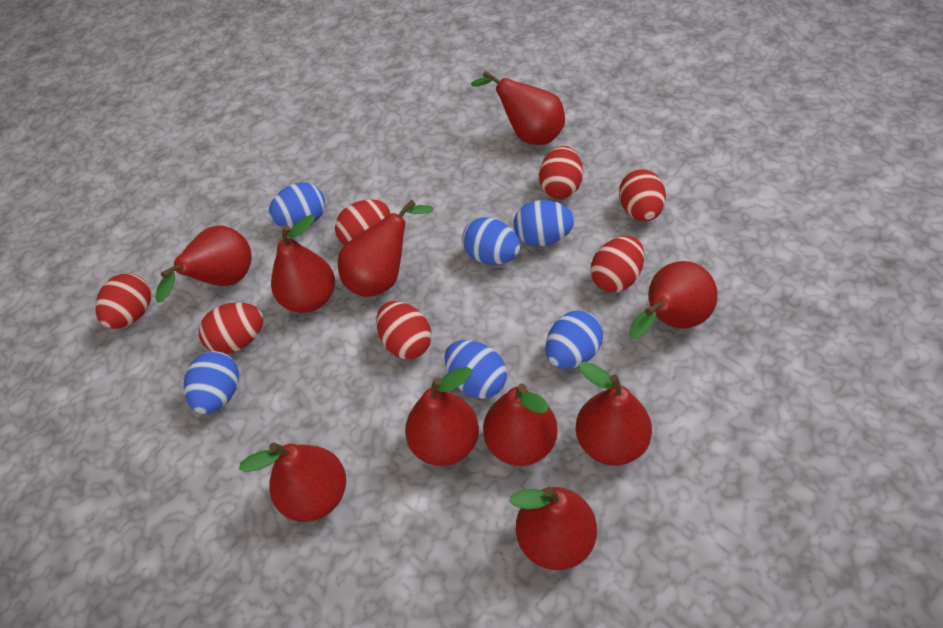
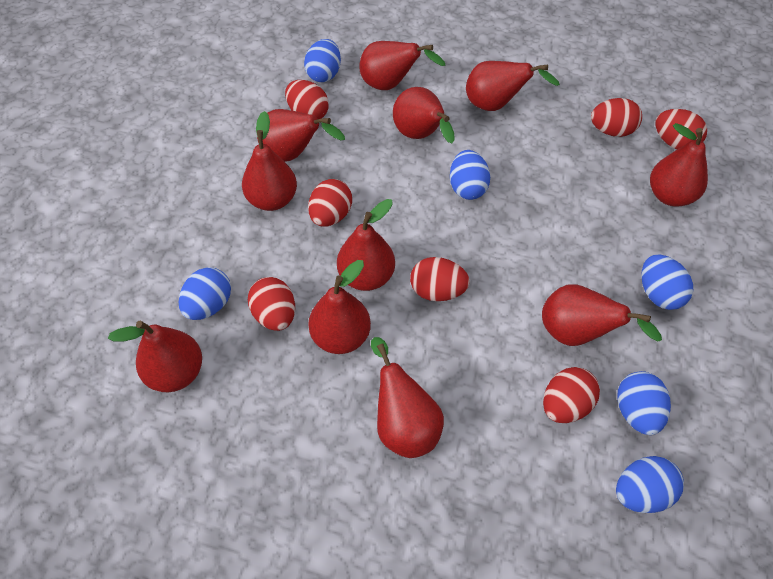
red pear: 10 -> 11

